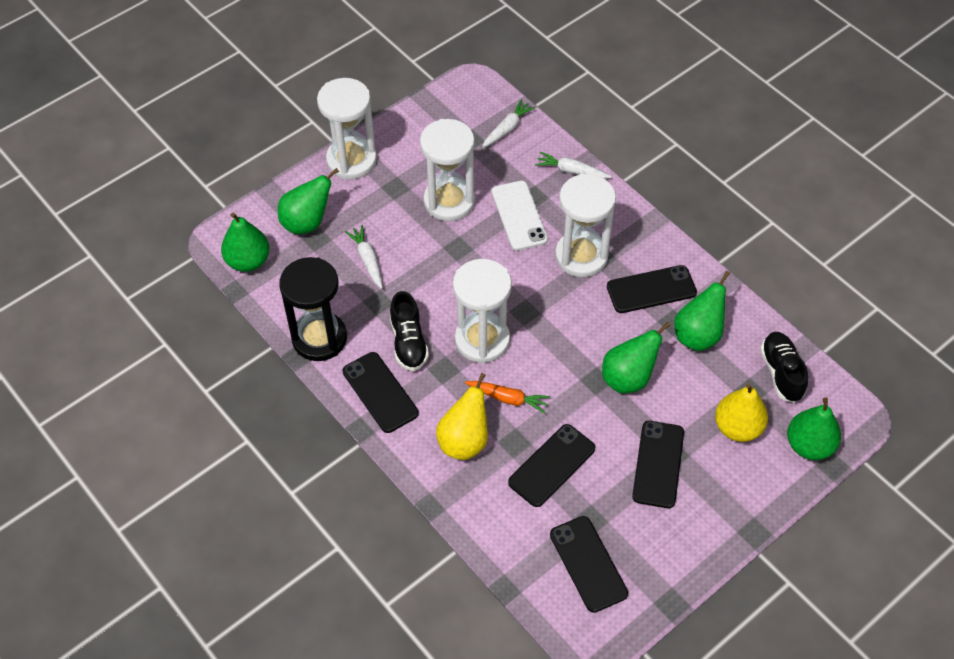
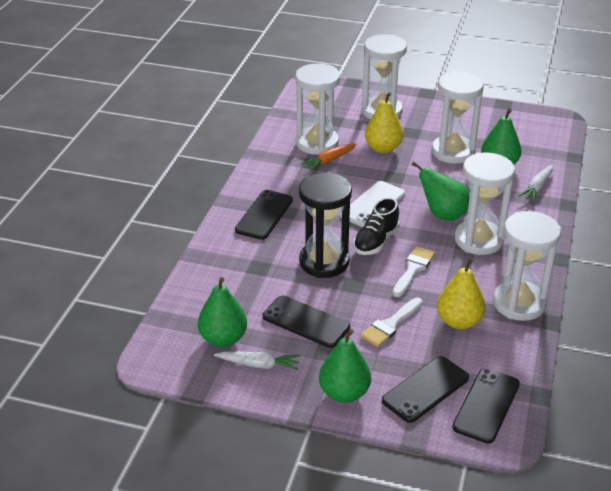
black phone: 5 -> 4
black shoe: 2 -> 1
green pear: 5 -> 4
white brush: 0 -> 2
white carrot: 3 -> 2
white hourglass: 4 -> 5

